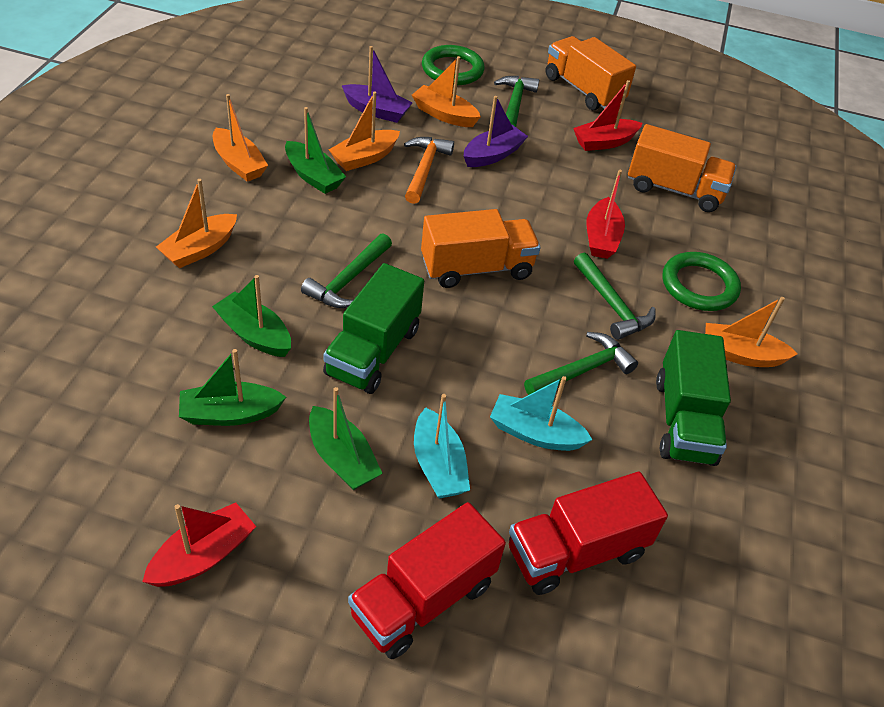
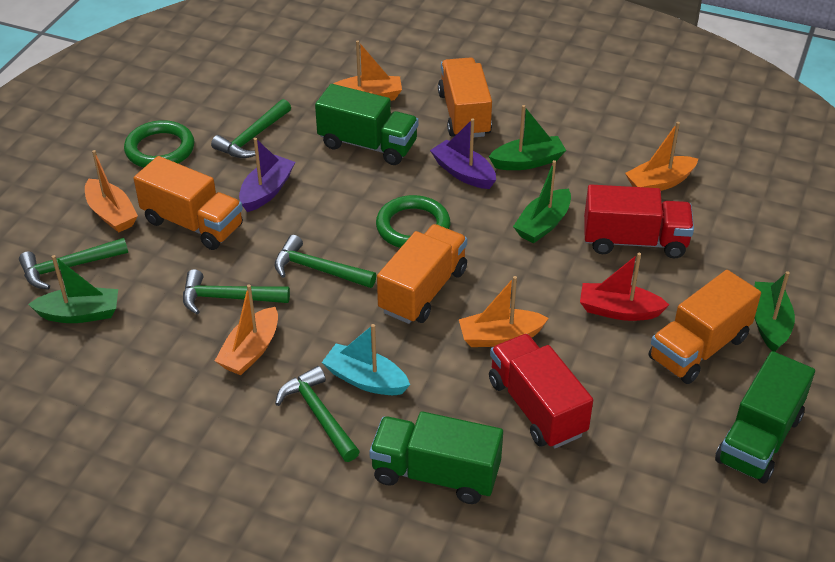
green hammer: 4 -> 5
green truck: 2 -> 3
orange hammer: 1 -> 0
orange truck: 3 -> 4
red boat: 3 -> 1
turquoise boat: 2 -> 1

